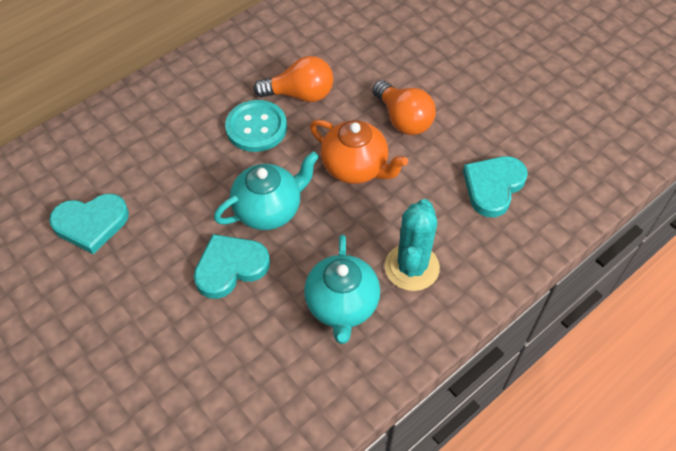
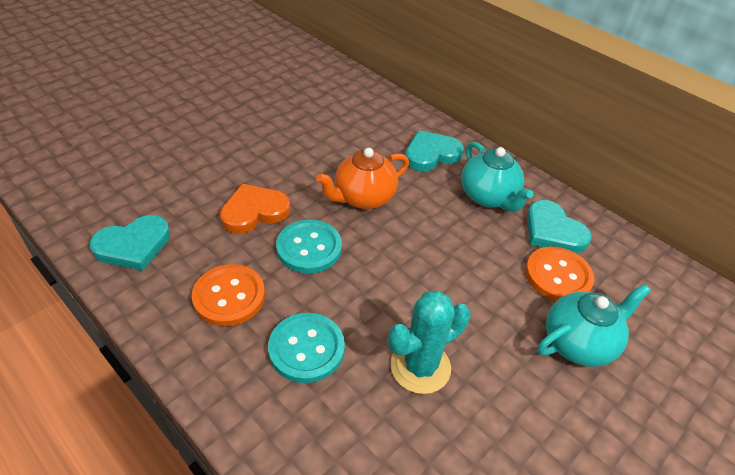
orange button: 0 -> 2
orange heart: 0 -> 1
orange light bulb: 2 -> 0
turquoise button: 1 -> 2

